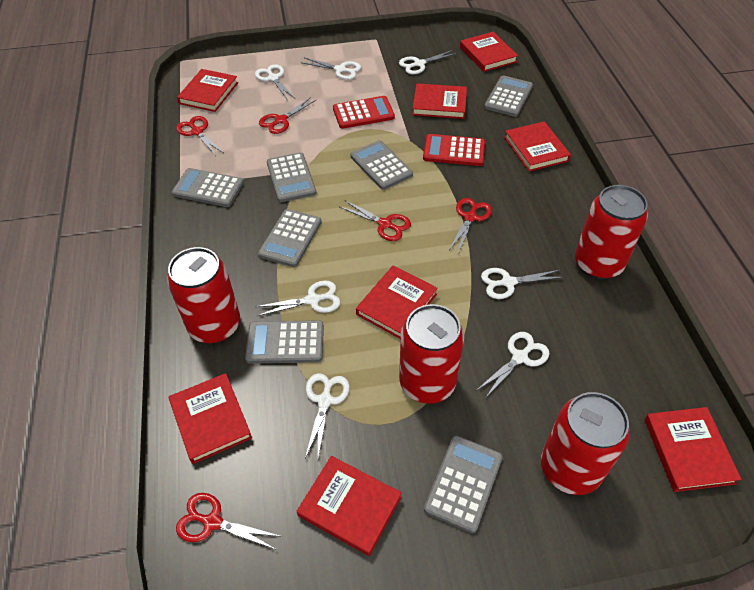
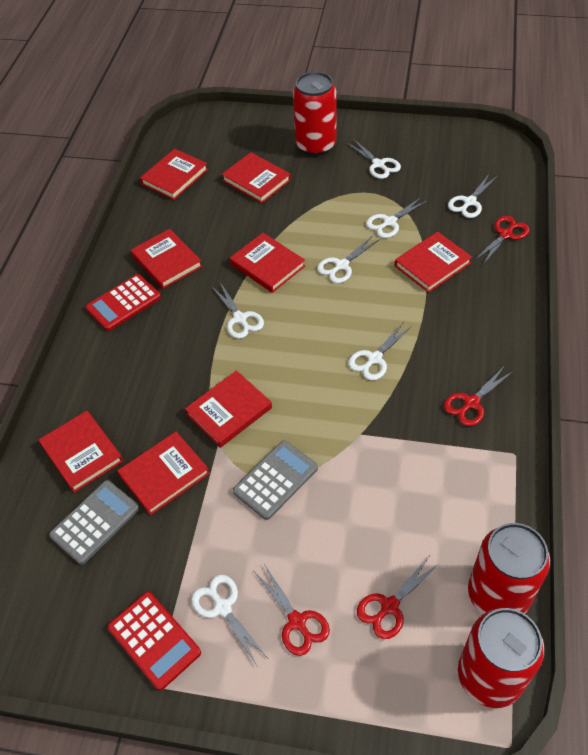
grey calculator: 7 -> 2
red can: 4 -> 3
red scissors: 5 -> 4

